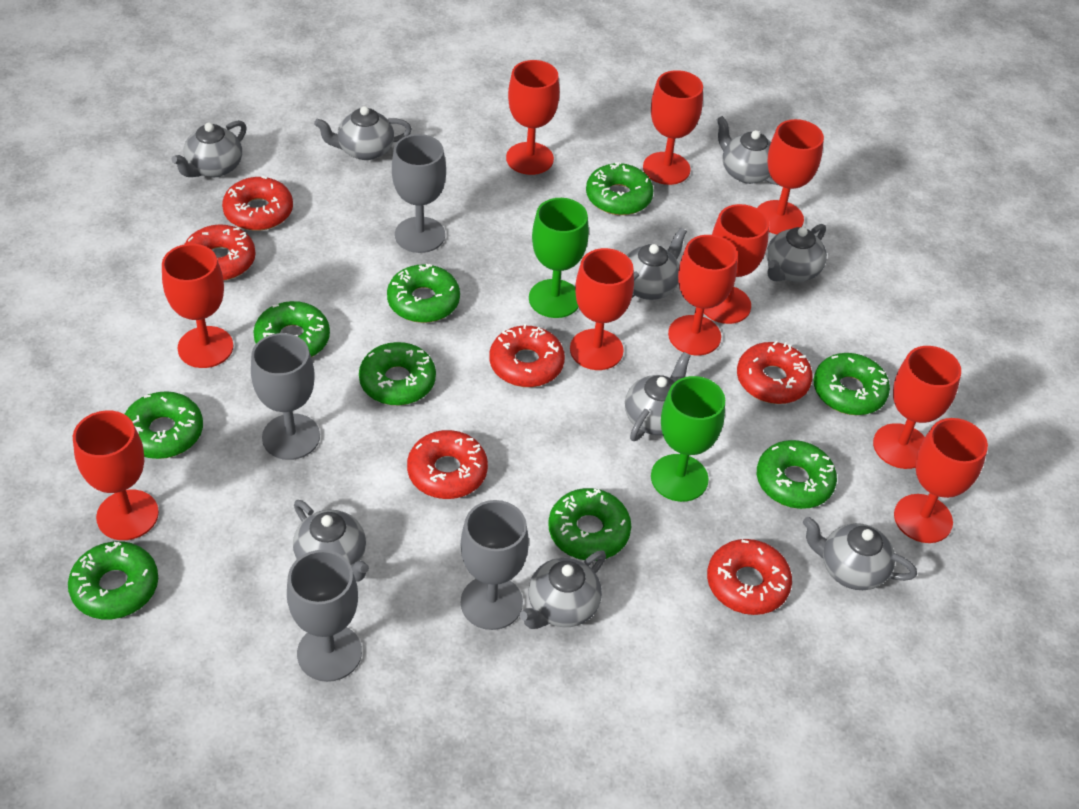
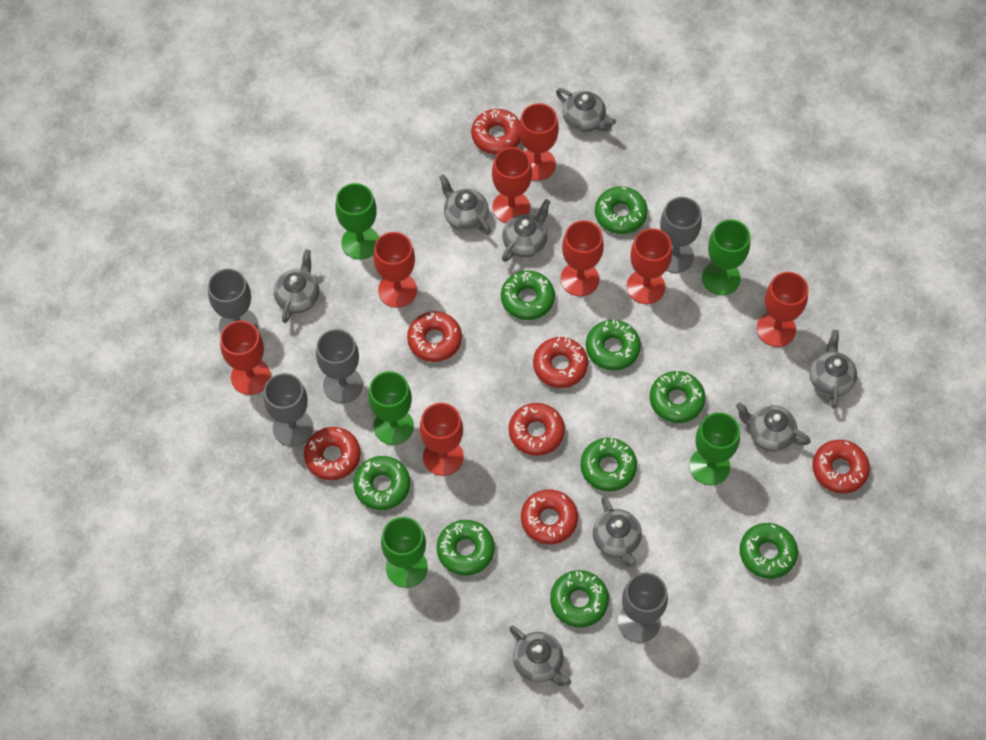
green goblet: 2 -> 5
grey goblet: 4 -> 5
grey teapot: 9 -> 8
red donut: 6 -> 7
red goblet: 10 -> 8

